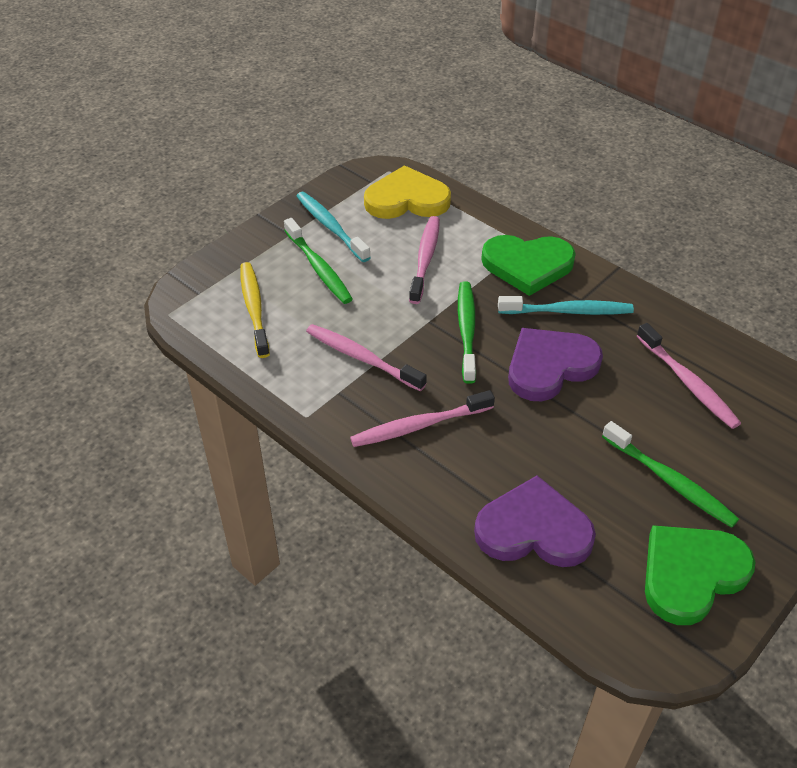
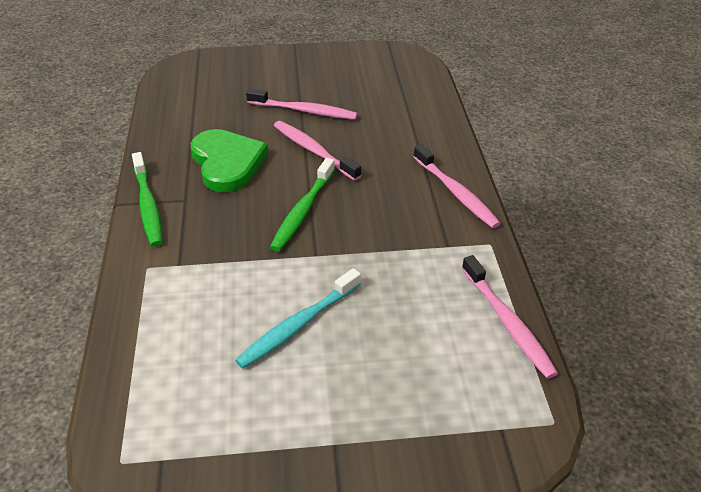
green heart: 2 -> 1
green toothbrush: 3 -> 2
purple heart: 2 -> 0
turquoise toothbrush: 2 -> 1
yellow heart: 1 -> 0
yellow toothbrush: 1 -> 0

